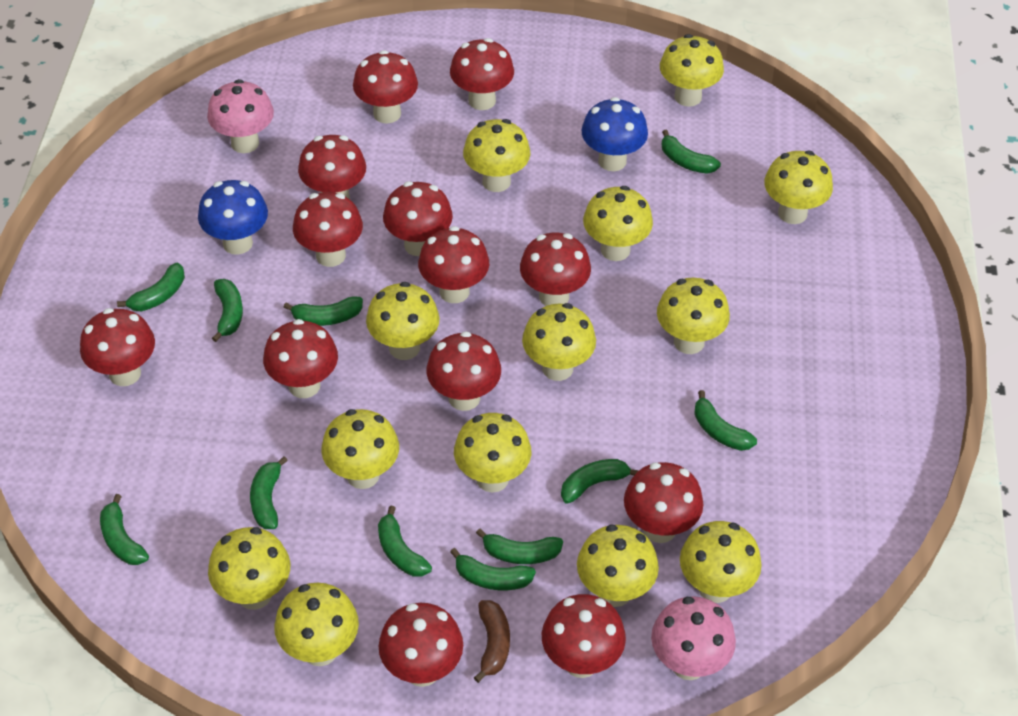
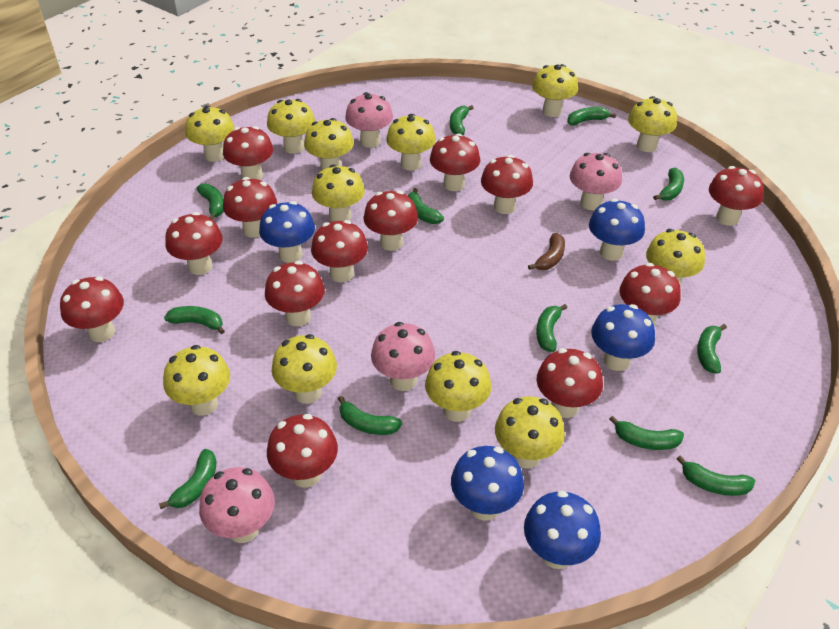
blue mushroom: 2 -> 5
green banana: 11 -> 12
pink mushroom: 2 -> 4
yellow mushroom: 13 -> 12

